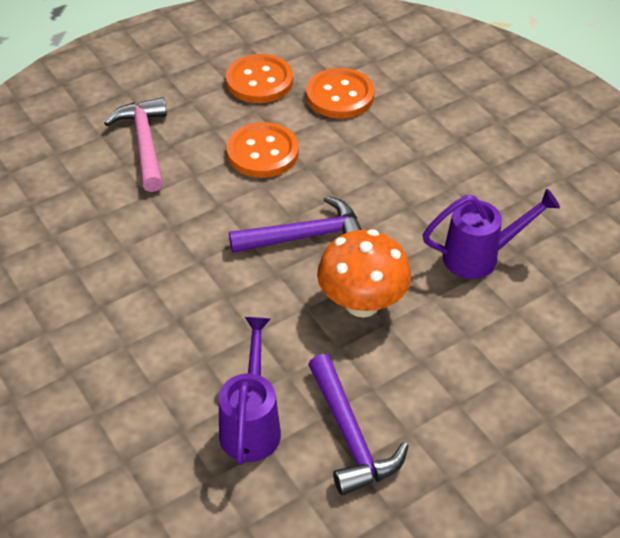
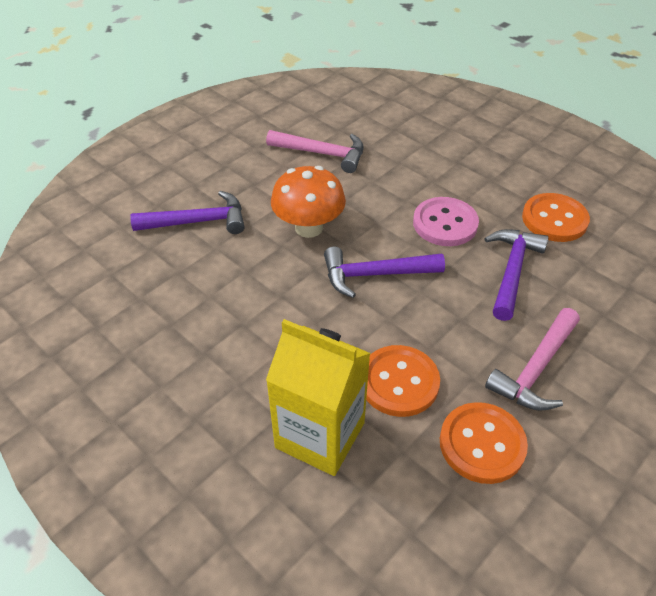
pink button: 0 -> 1
pink hammer: 1 -> 2
purple hammer: 2 -> 3
purple watering can: 2 -> 0
yellow carton: 0 -> 1

